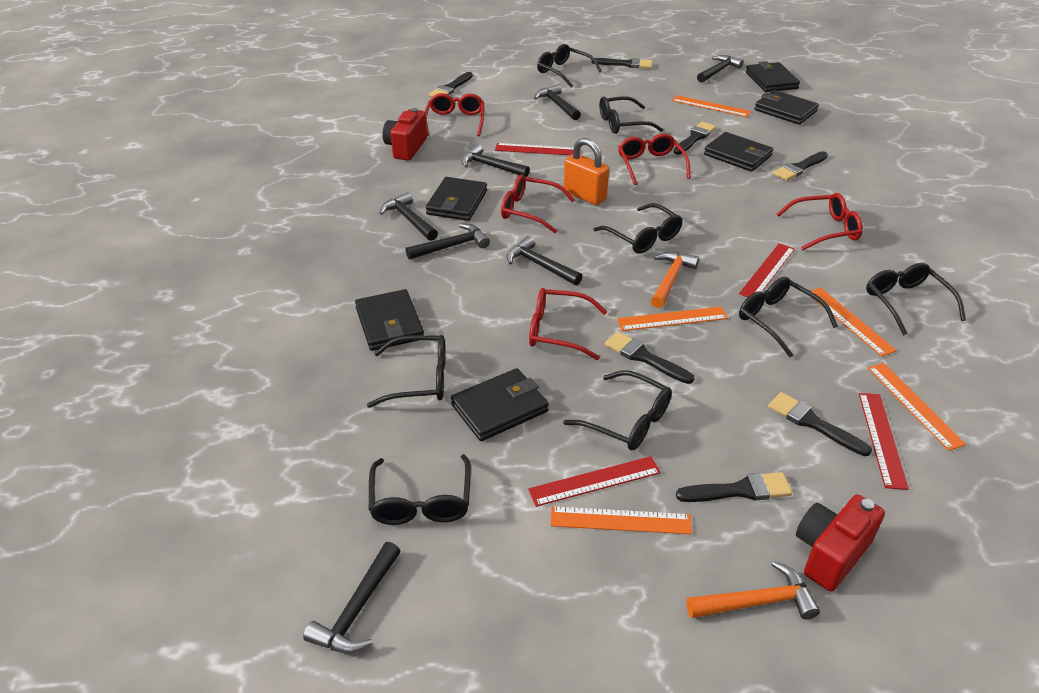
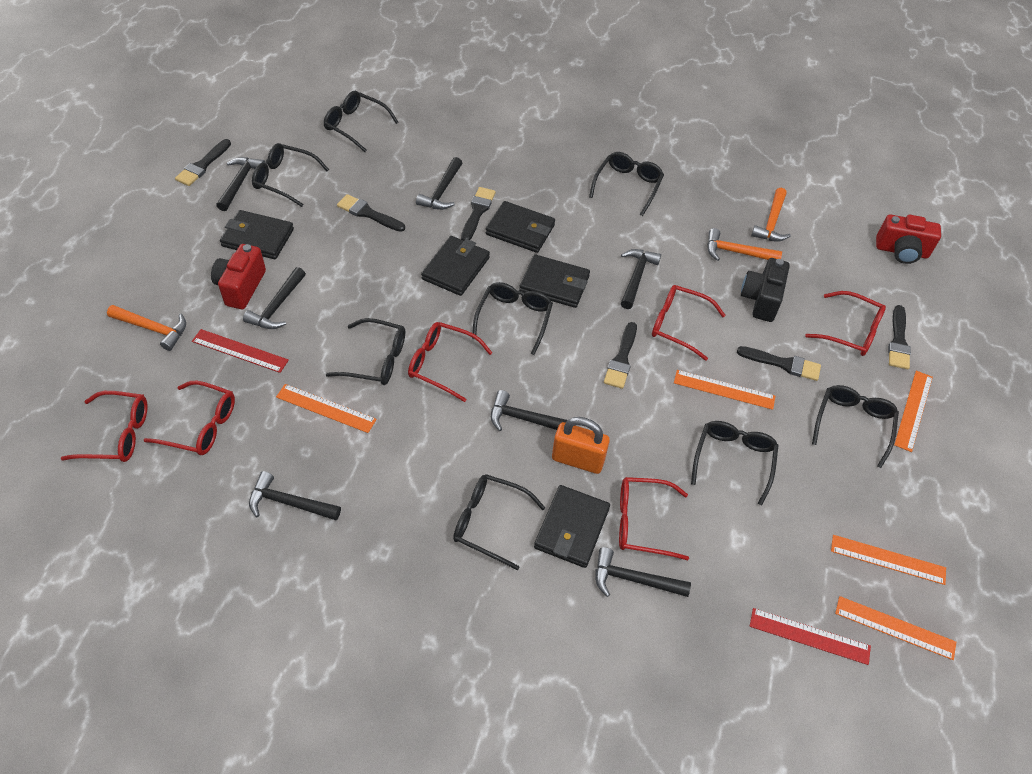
black brush: 7 -> 6
black camera: 0 -> 1
black wallet: 6 -> 5
orange hammer: 2 -> 3
red glasses: 5 -> 6
red ruler: 4 -> 2

